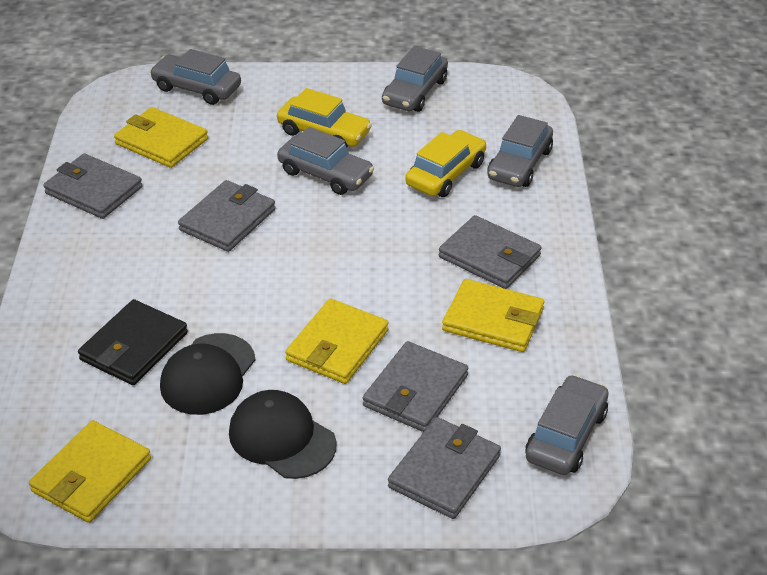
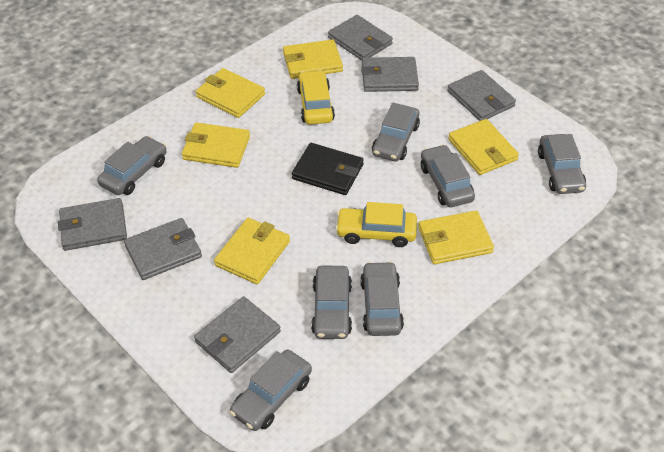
black cap: 2 -> 0
grey car: 5 -> 7
grey wallet: 5 -> 6
yellow wallet: 4 -> 6

